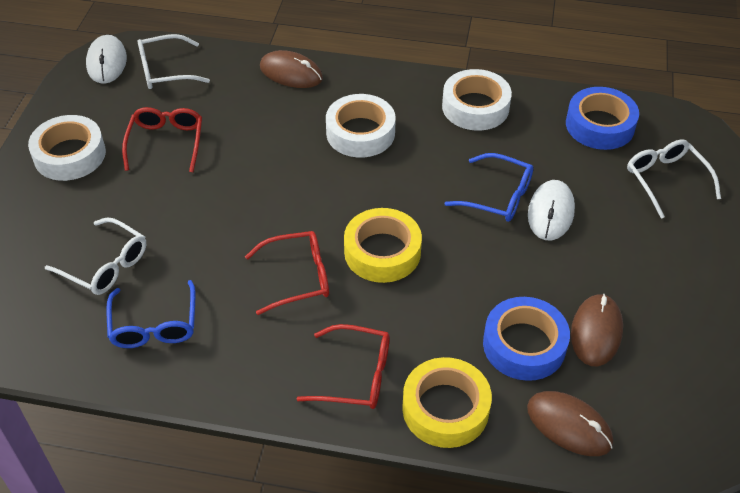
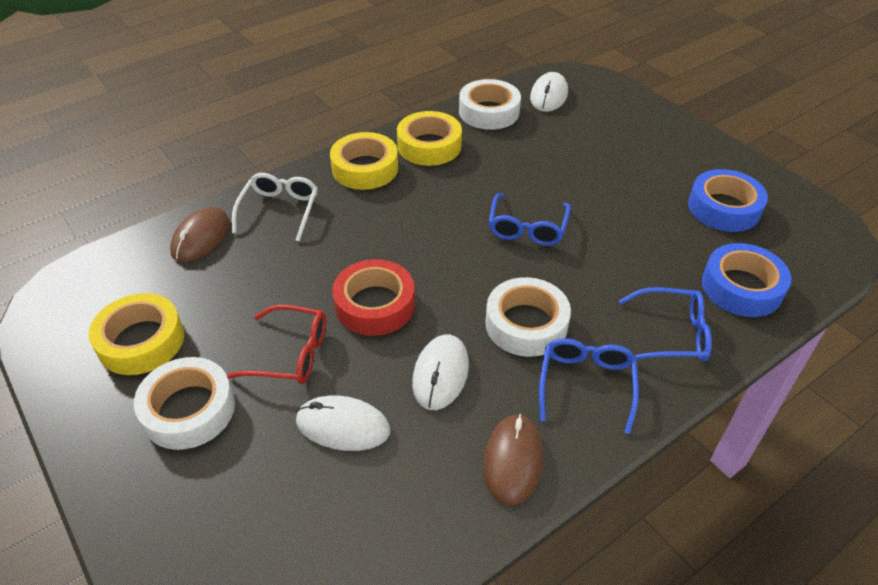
blue glasses: 2 -> 3
brown mouse: 3 -> 2
red glasses: 3 -> 1
red tape: 0 -> 1
white glasses: 3 -> 1
white mouse: 2 -> 3
yellow tape: 2 -> 3

